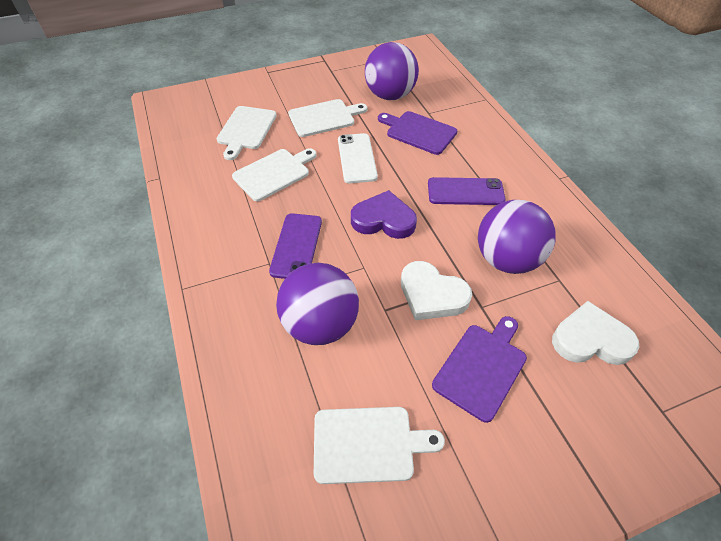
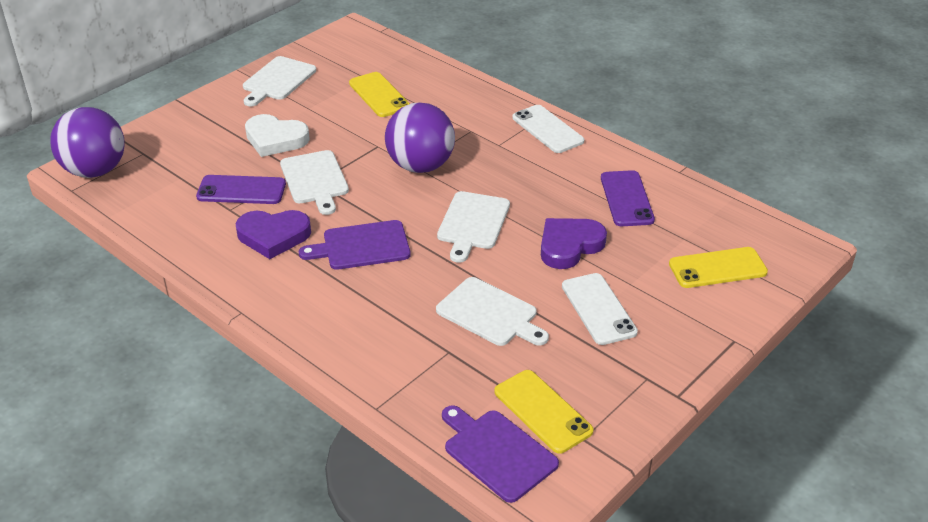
purple ball: 3 -> 2
purple heart: 1 -> 2
white heart: 2 -> 1
white phone: 1 -> 2
yellow phone: 0 -> 3

